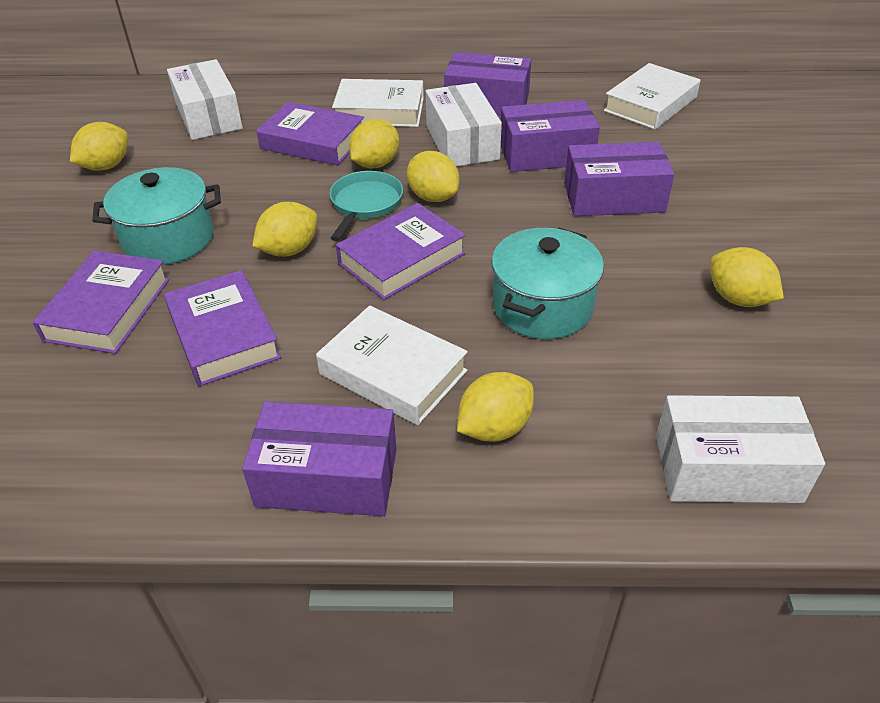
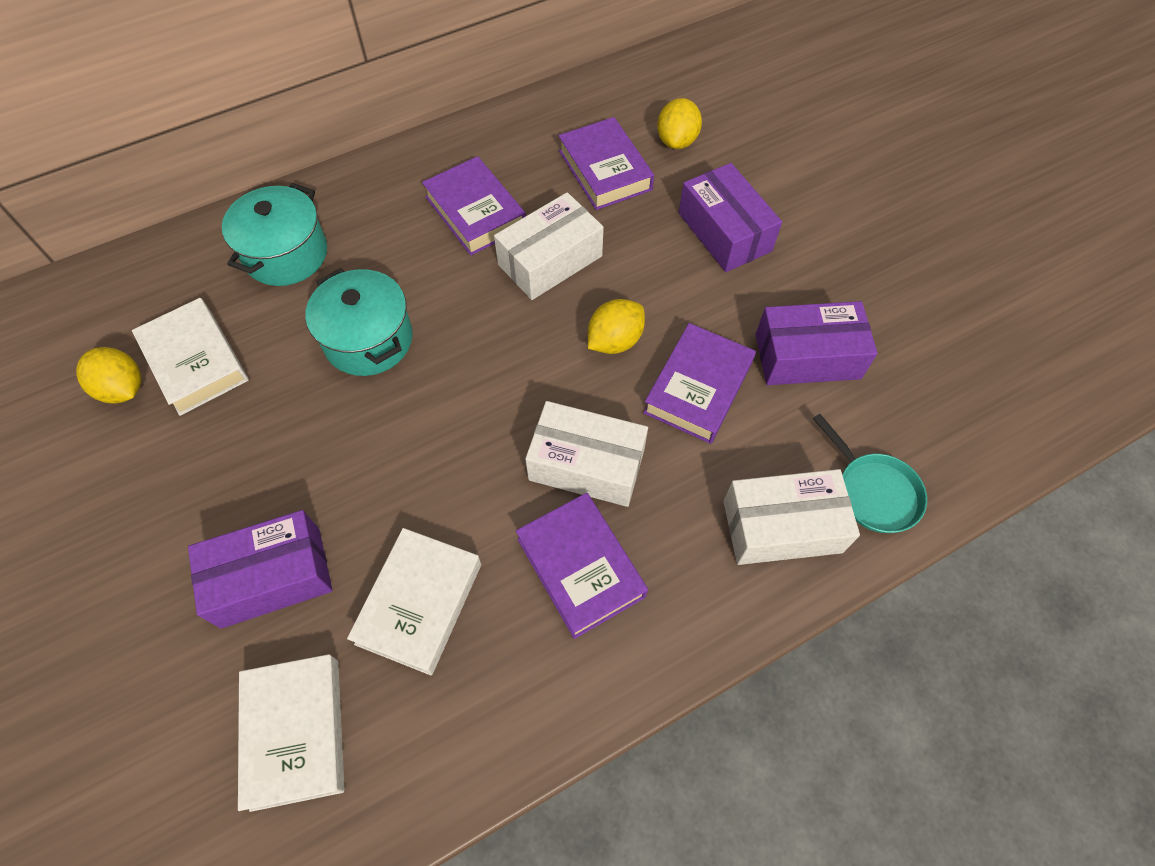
purple box: 4 -> 3
yellow lemon: 6 -> 3

